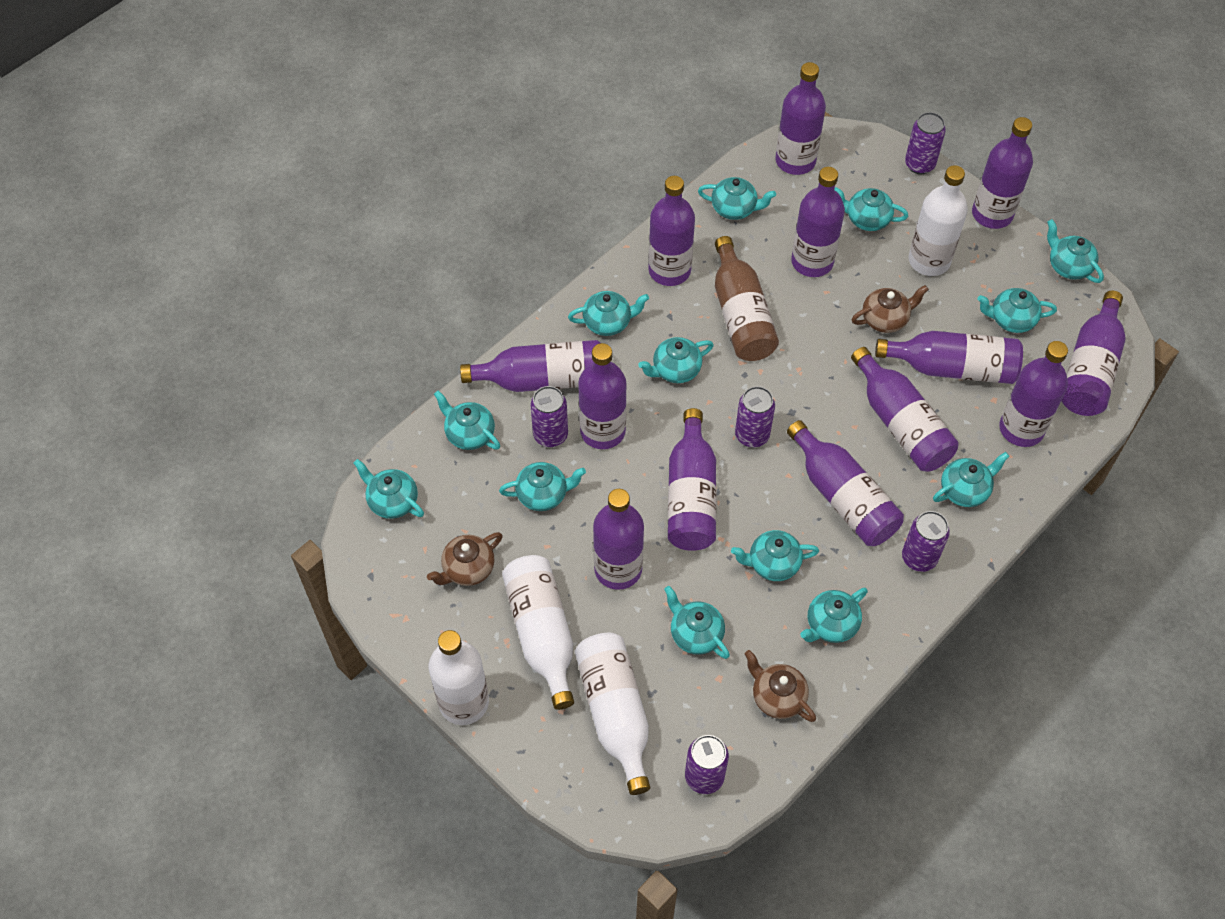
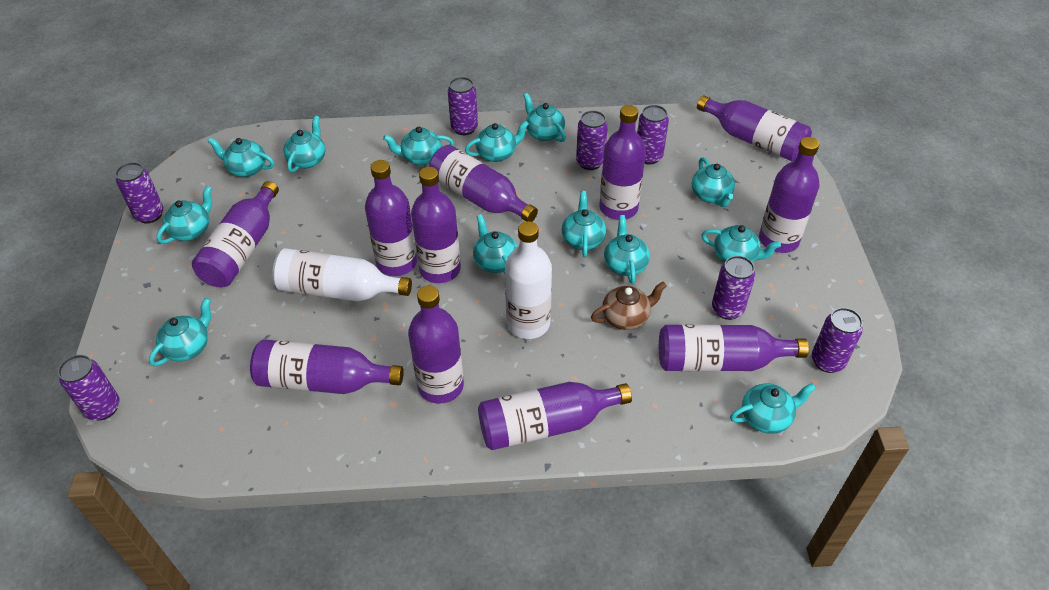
brown bottle: 1 -> 0
brown teapot: 3 -> 1
purple bottle: 13 -> 11
purple can: 5 -> 7
white bottle: 4 -> 2

